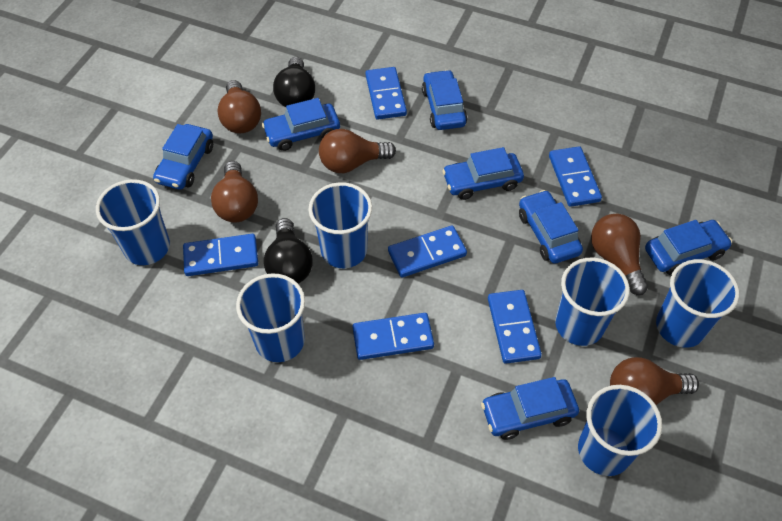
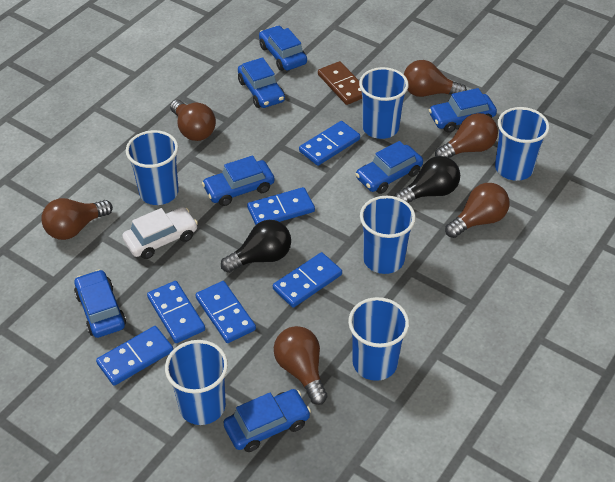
brown domino: 0 -> 1
brown light bulb: 5 -> 6
white car: 0 -> 1

